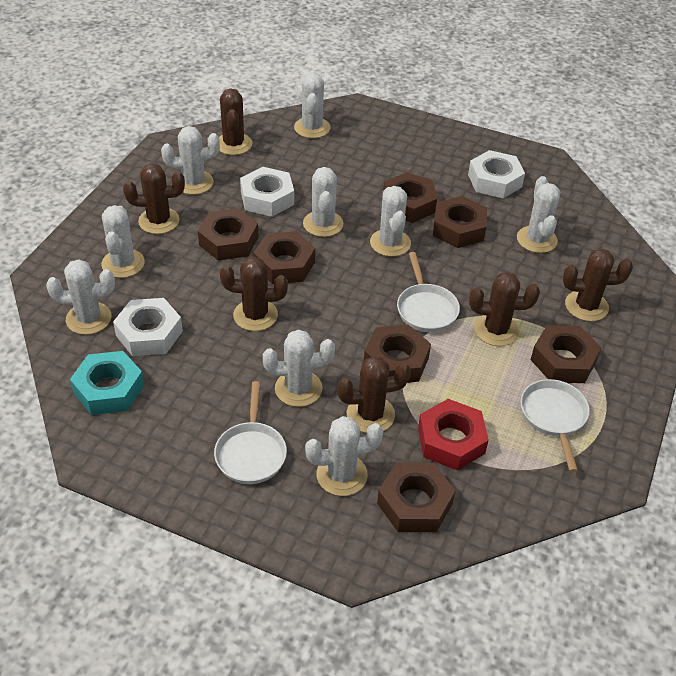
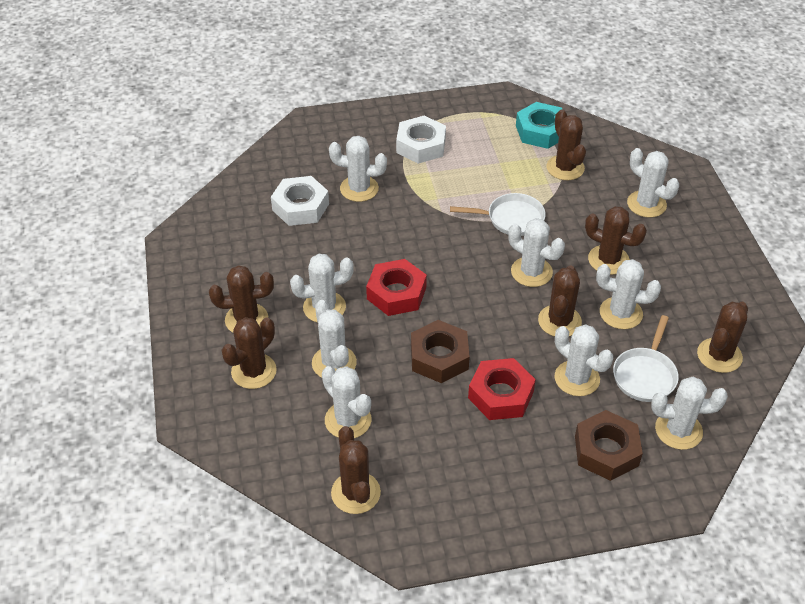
brown cactus: 6 -> 7
brown nut: 7 -> 2
red nut: 1 -> 2
white nut: 3 -> 2
white pan: 3 -> 2

